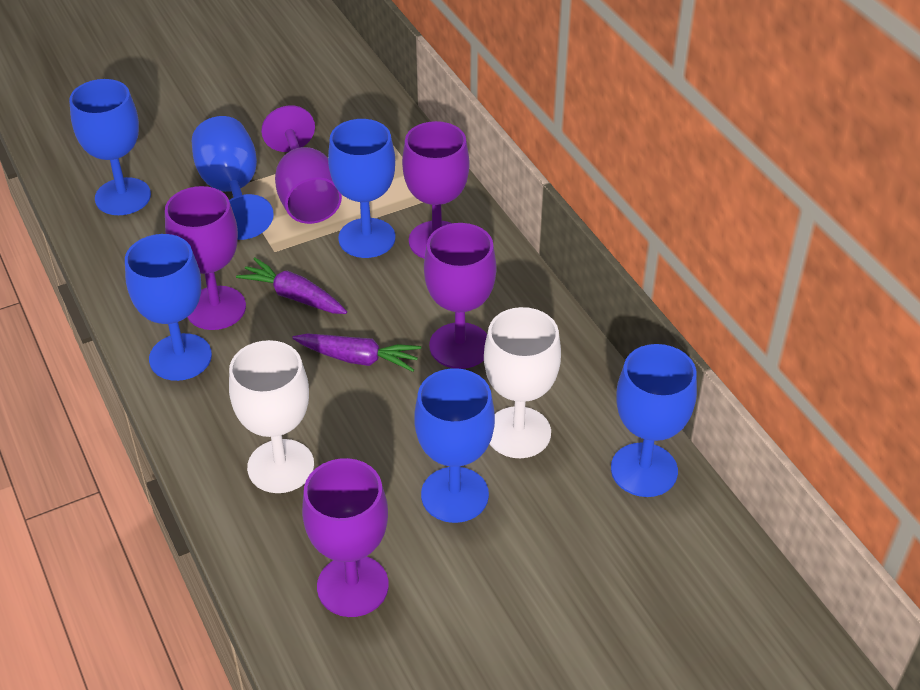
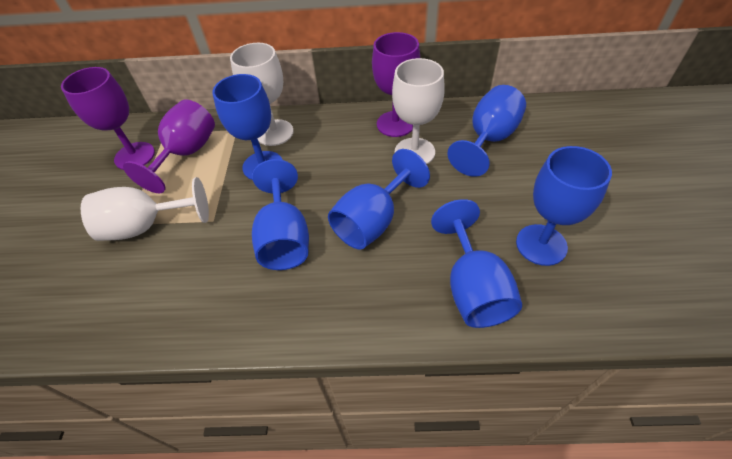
purple carrot: 2 -> 0
purple goblet: 5 -> 3
white goblet: 2 -> 3

